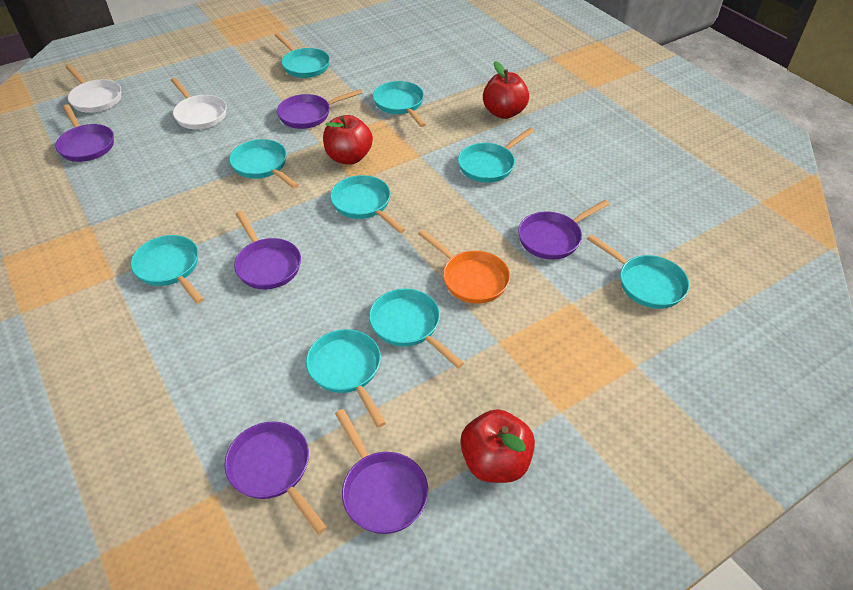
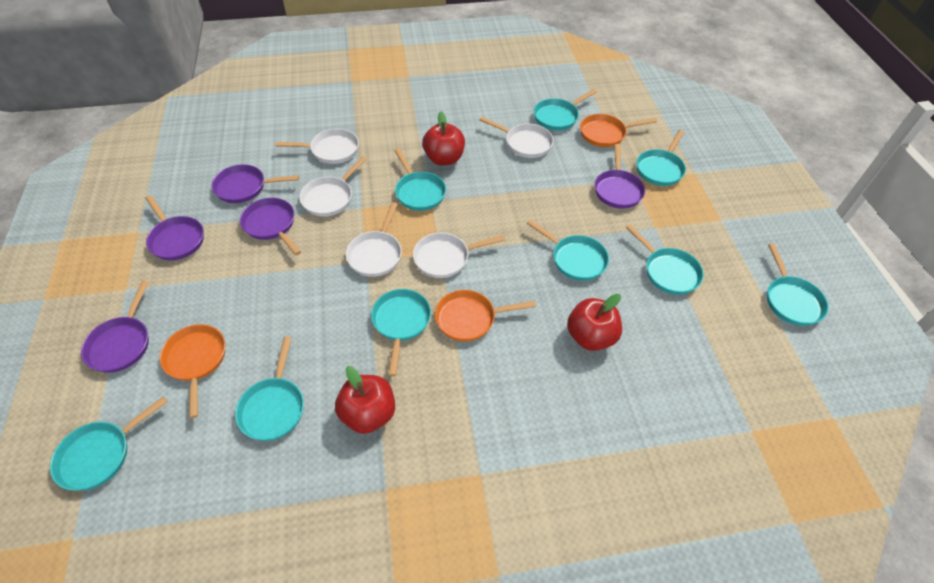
orange pan: 1 -> 3
purple pan: 6 -> 5
white pan: 2 -> 5

